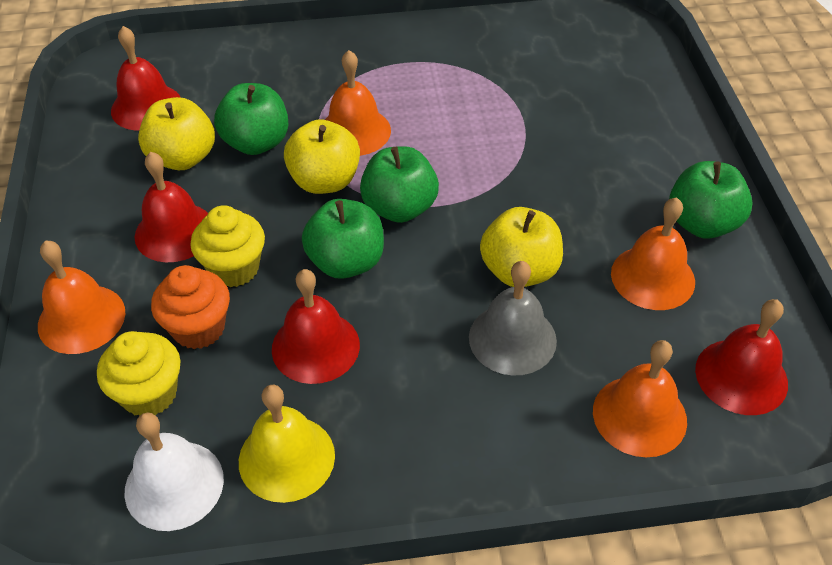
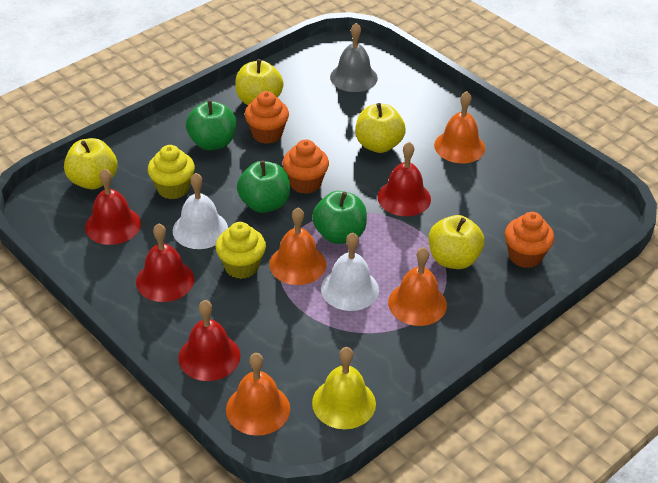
green apple: 4 -> 3
orange cupcake: 1 -> 3
white bell: 1 -> 2
yellow apple: 3 -> 4

